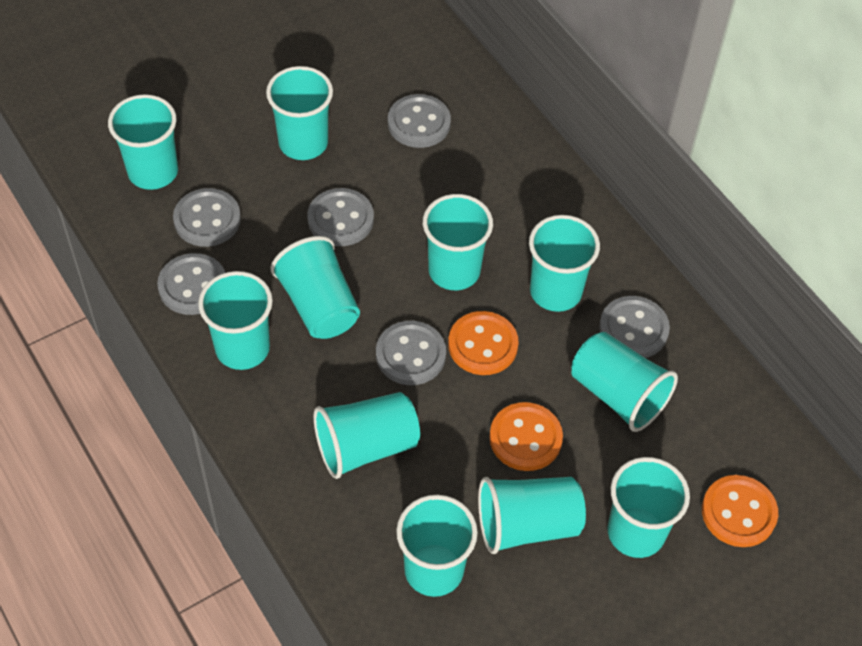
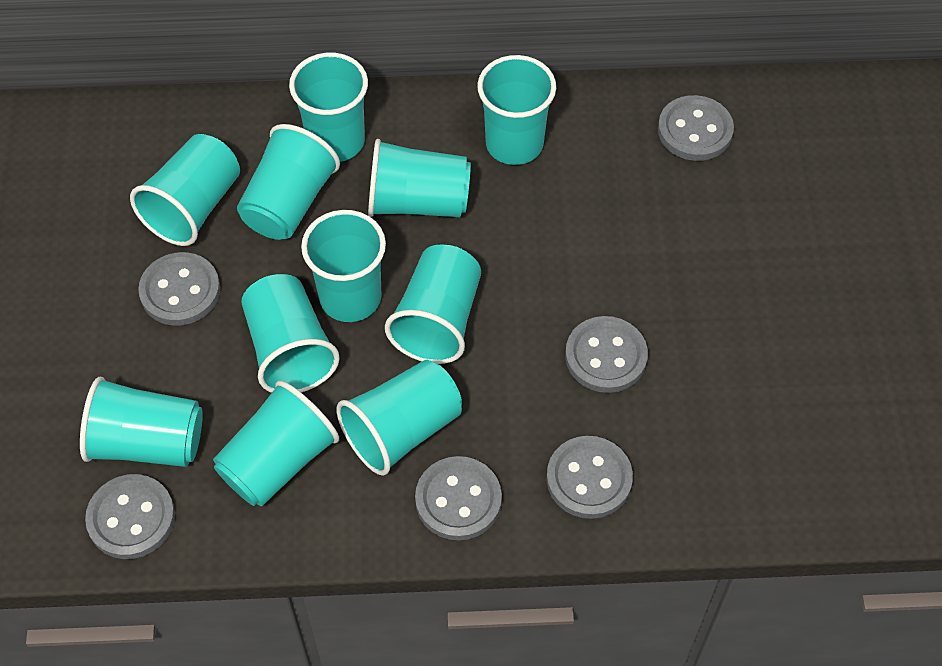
orange button: 3 -> 0

